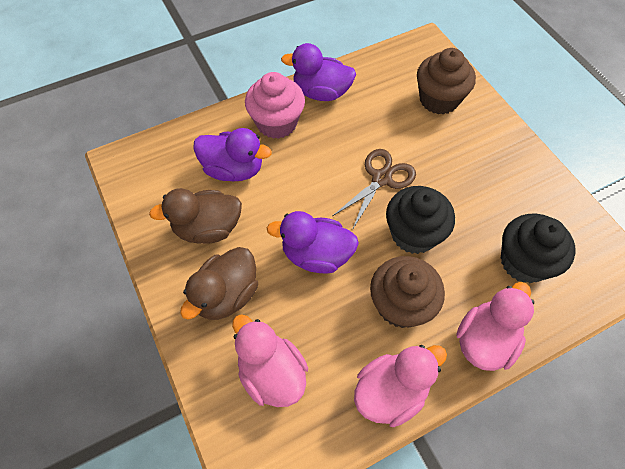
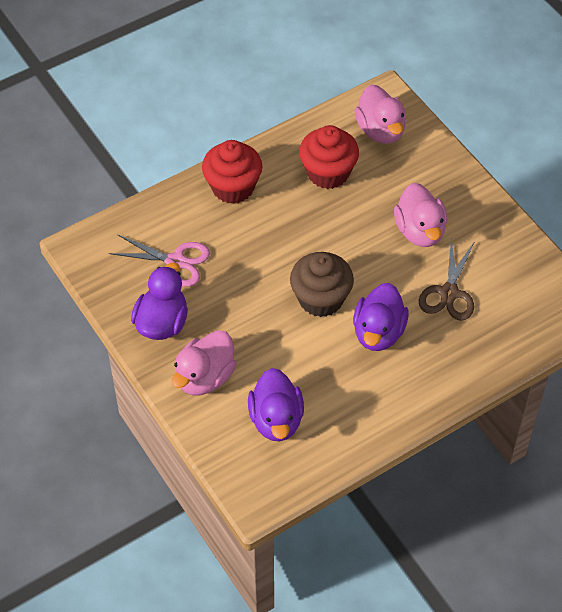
black cupcake: 2 -> 0
brown cupcake: 2 -> 1
brown duck: 2 -> 0
pink cupcake: 1 -> 0
pink scissors: 0 -> 1
red cupcake: 0 -> 2

